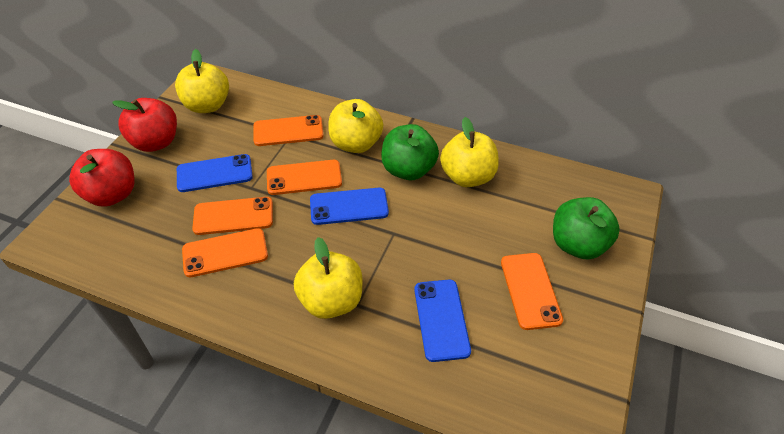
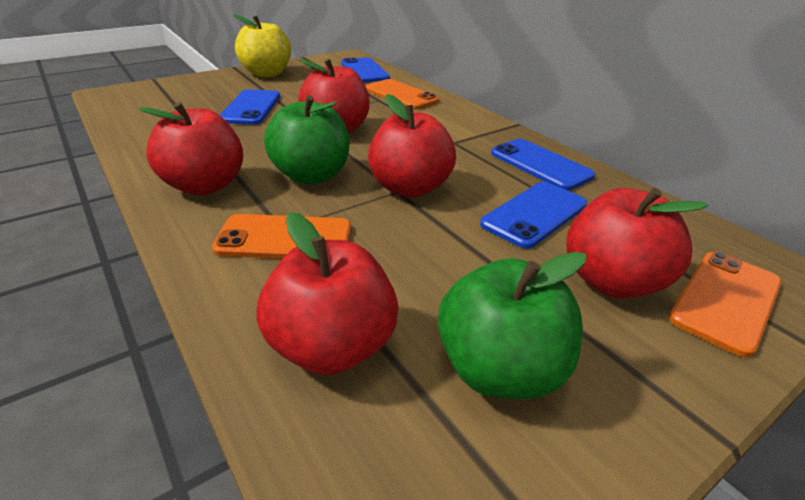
blue phone: 3 -> 4
orange phone: 5 -> 3
red apple: 2 -> 5
yellow apple: 4 -> 1

